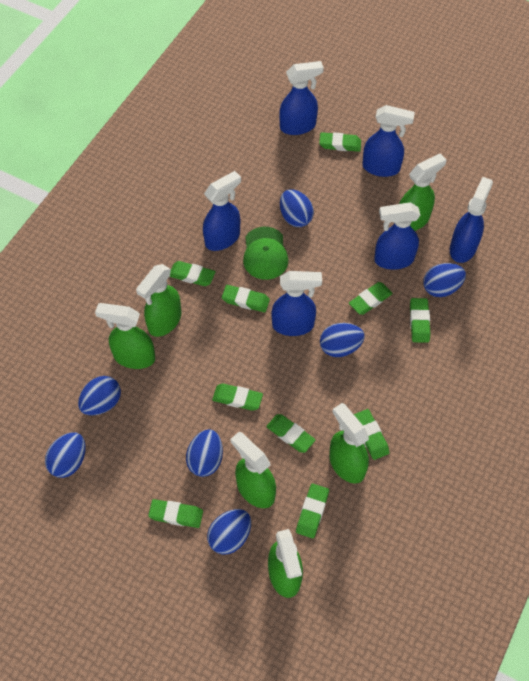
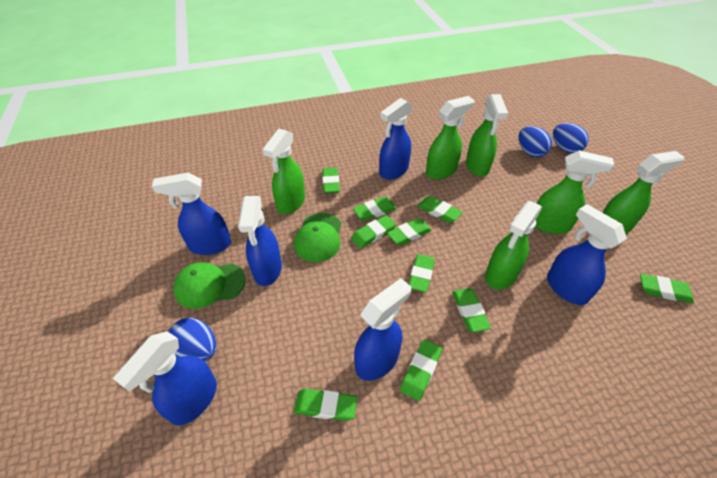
blue egg: 7 -> 3
green cap: 1 -> 2

